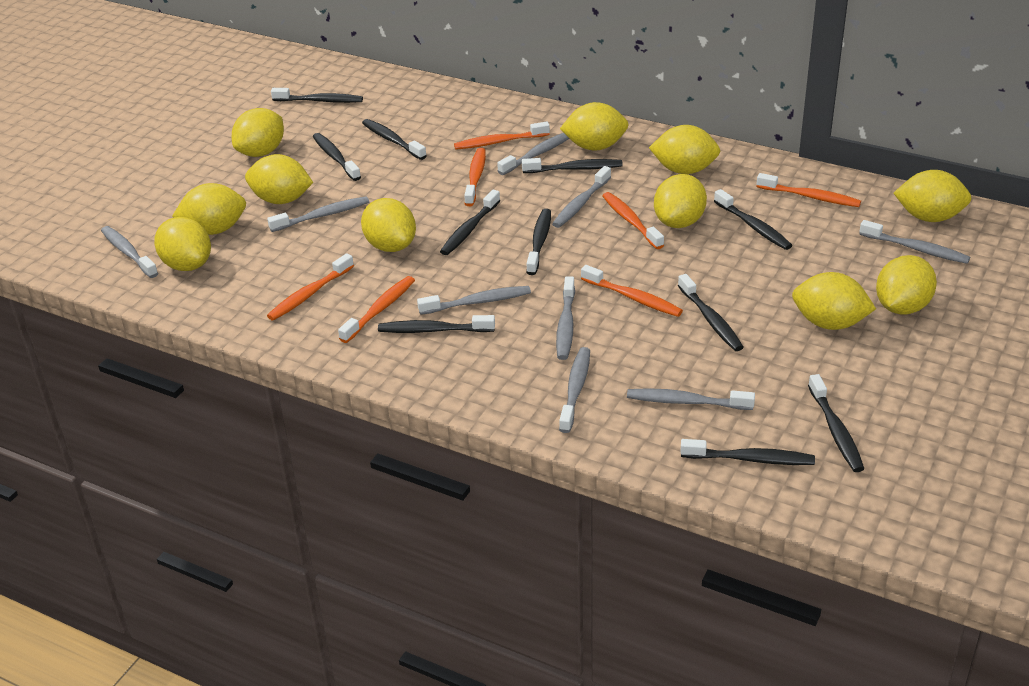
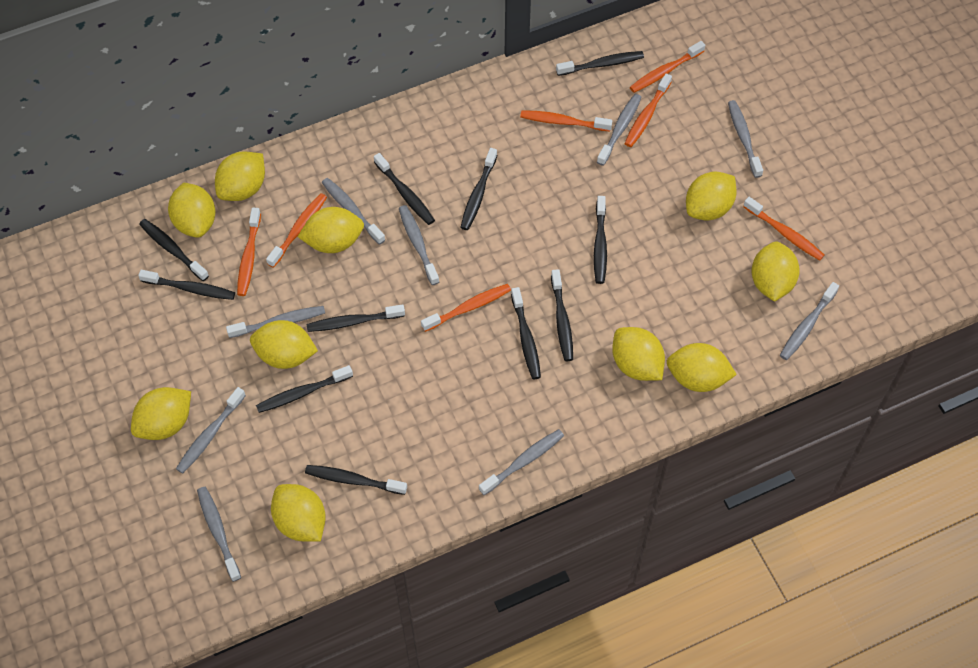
yellow lemon: 11 -> 10

